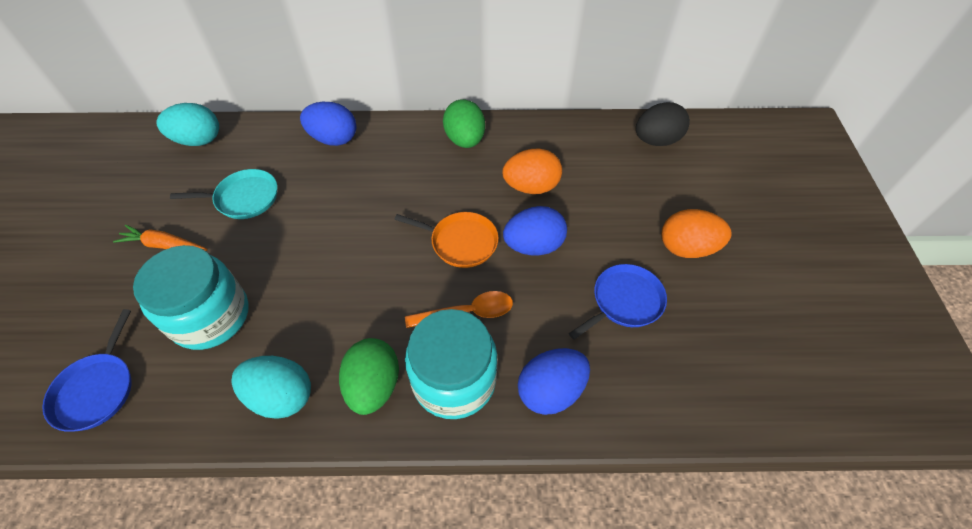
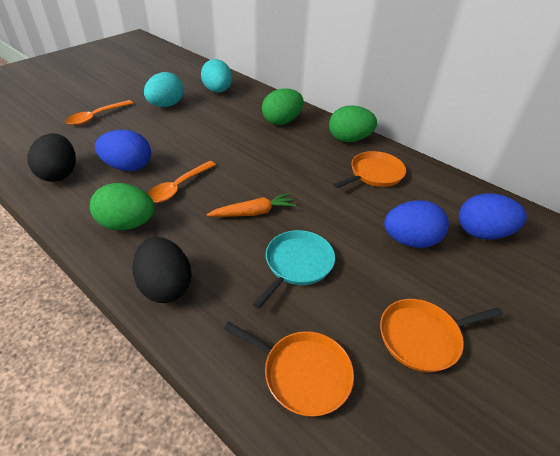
black egg: 1 -> 2
blue pan: 2 -> 0
green egg: 2 -> 3
orange egg: 2 -> 0
orange pan: 1 -> 3
orange spoon: 1 -> 2
turquoise jar: 2 -> 0

